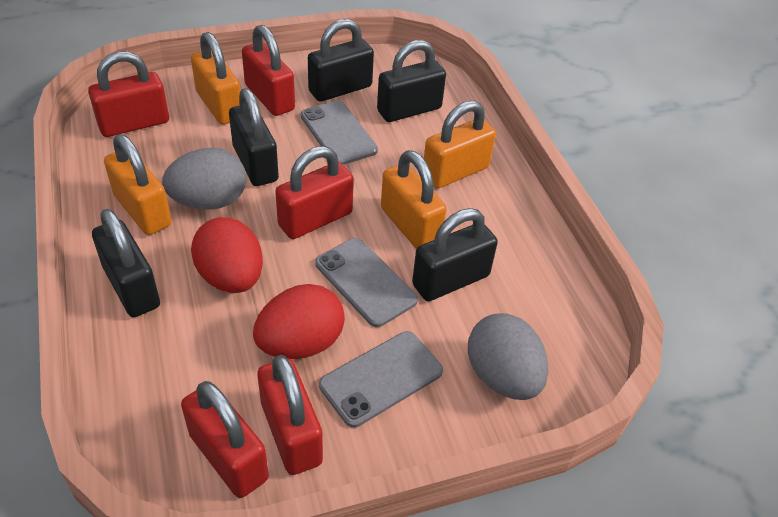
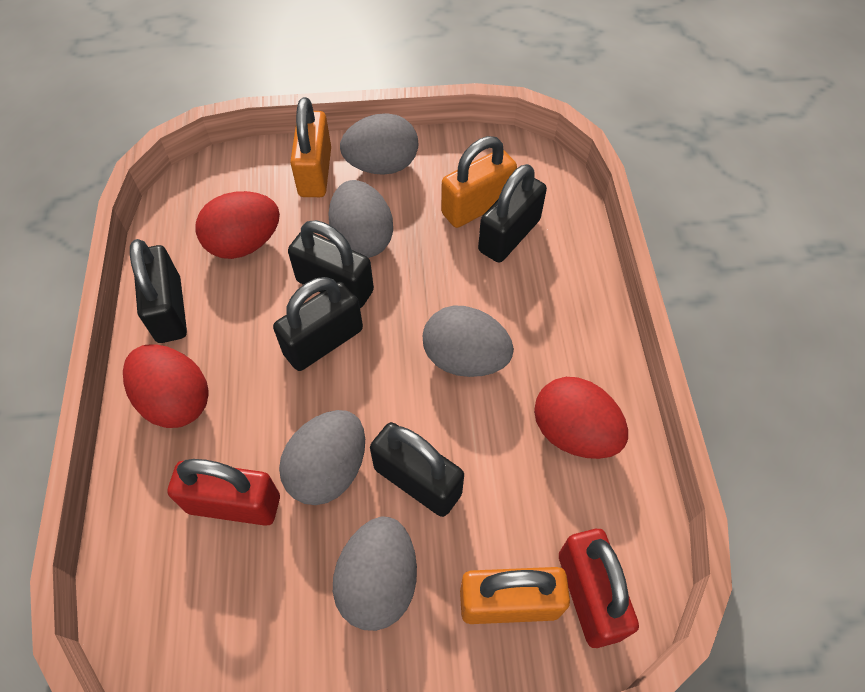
grey egg: 2 -> 5
grey phone: 3 -> 0
orange padlock: 4 -> 3
red egg: 2 -> 3
red padlock: 5 -> 2

